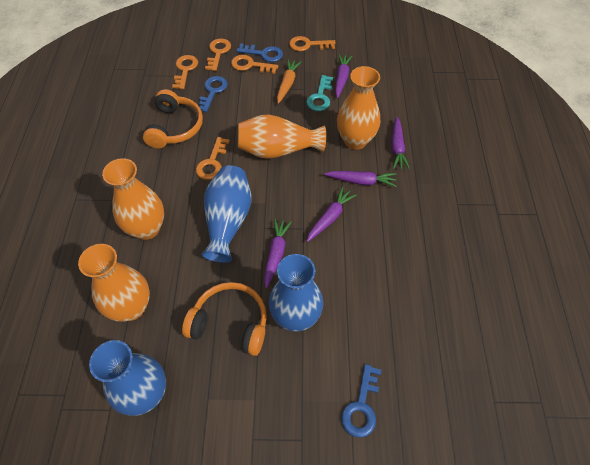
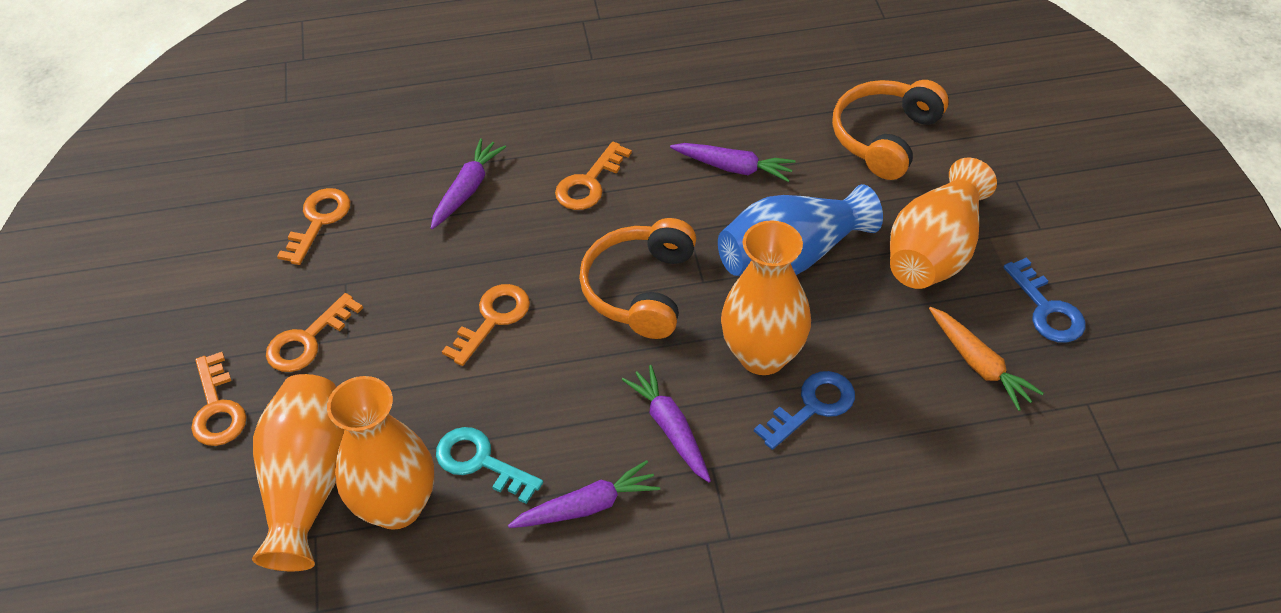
blue key: 3 -> 2
blue vase: 3 -> 1
purple carrot: 5 -> 4

